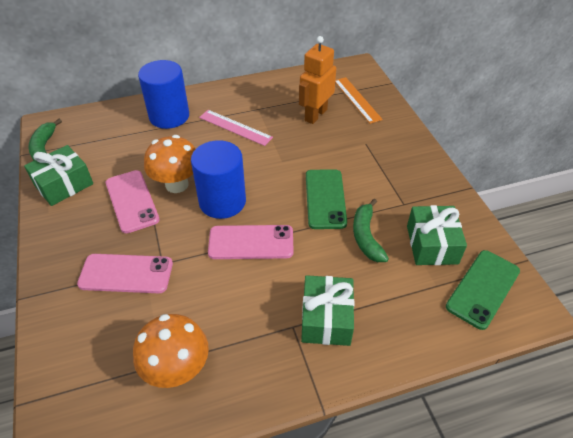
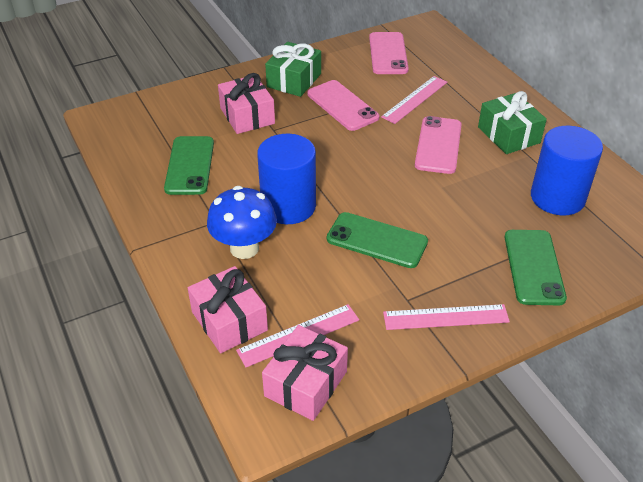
blue mushroom: 0 -> 1
green banana: 2 -> 0
green gift: 3 -> 2
green phone: 2 -> 3
orange mushroom: 2 -> 0
orange robot: 1 -> 0
orange ruler: 1 -> 0
pink gift: 0 -> 3
pink ruler: 1 -> 3

